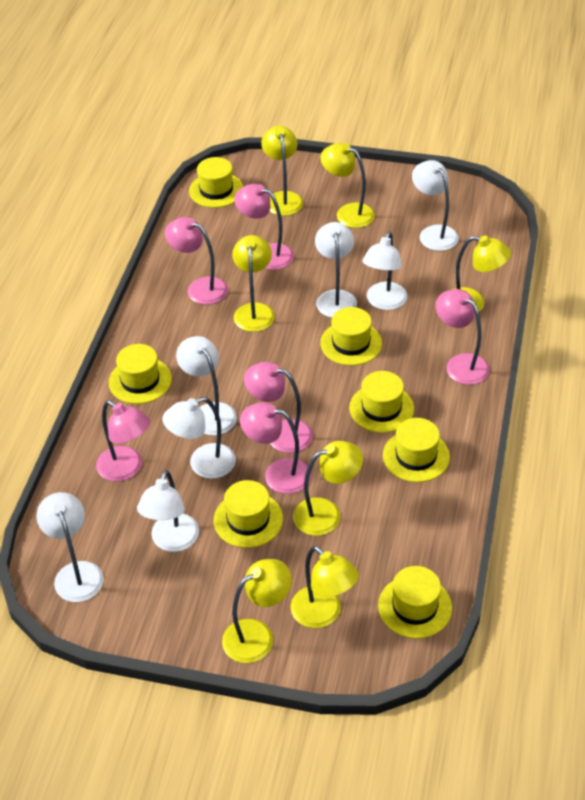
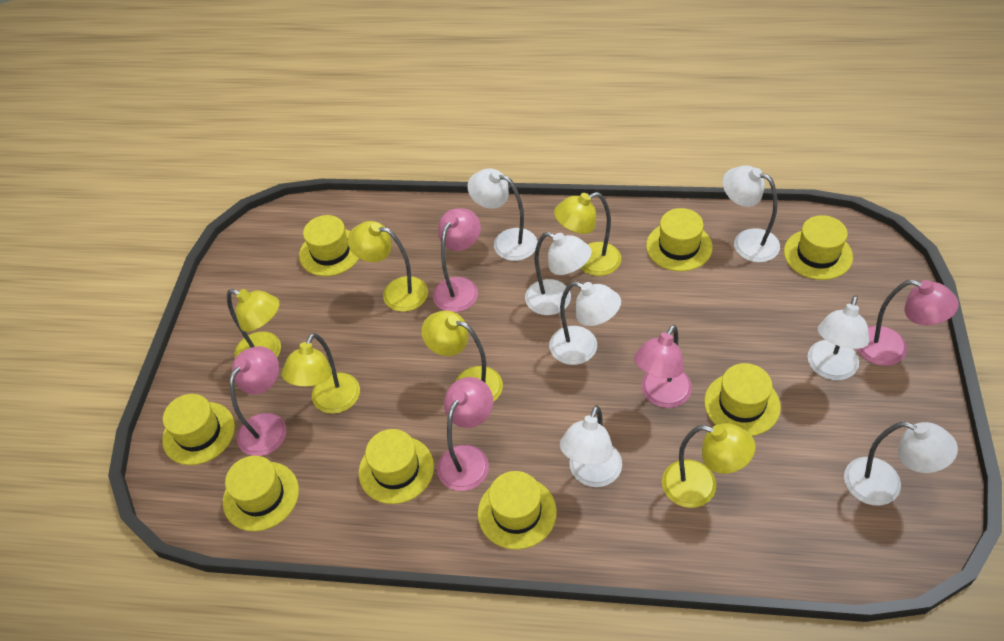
pink lamp: 6 -> 5
yellow hat: 7 -> 8
yellow lamp: 7 -> 6

